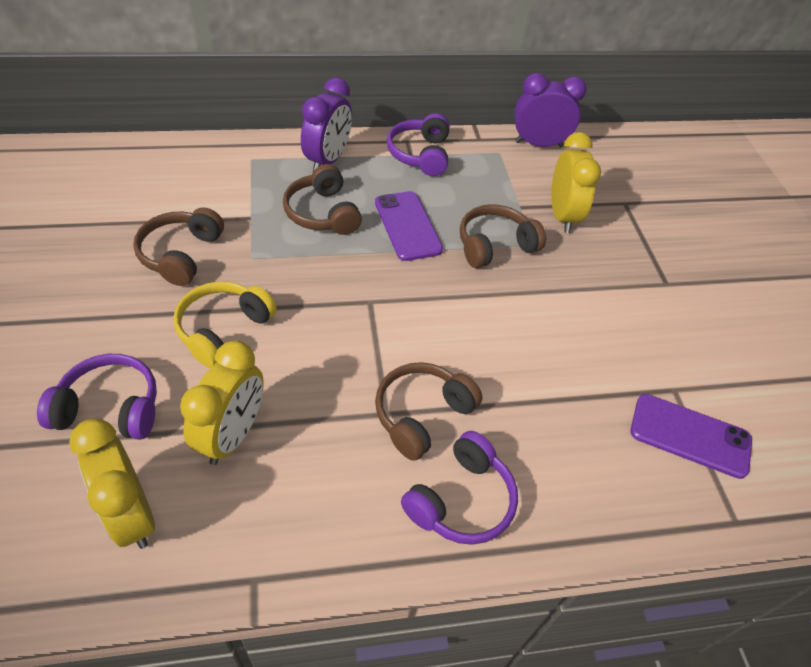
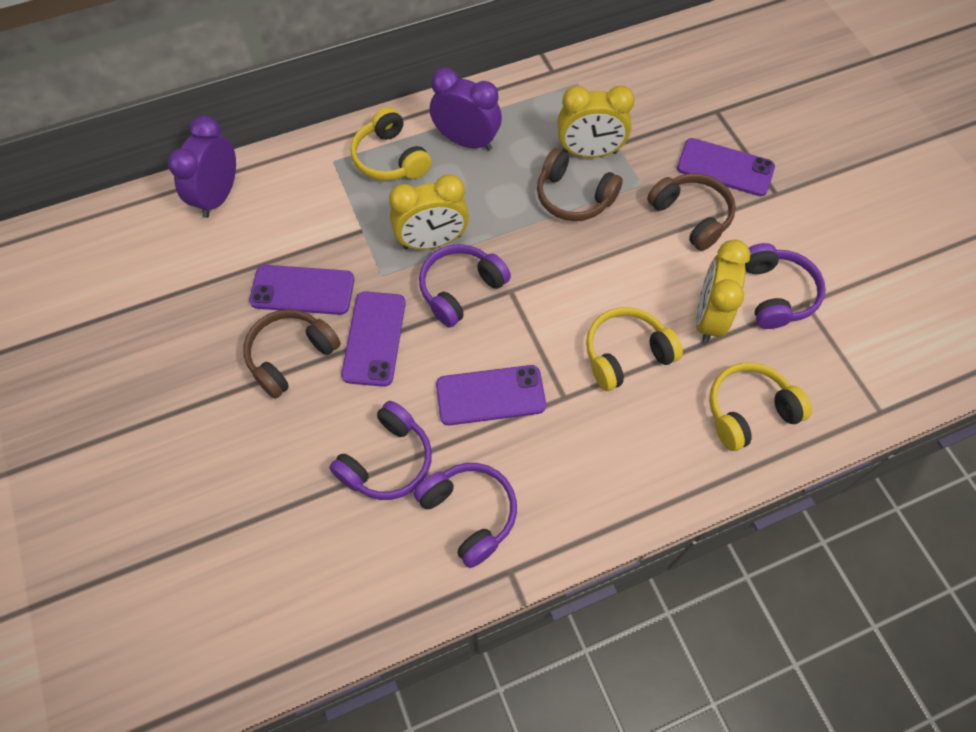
brown headphones: 4 -> 3
purple headphones: 3 -> 4
purple phone: 2 -> 4
yellow headphones: 1 -> 3

